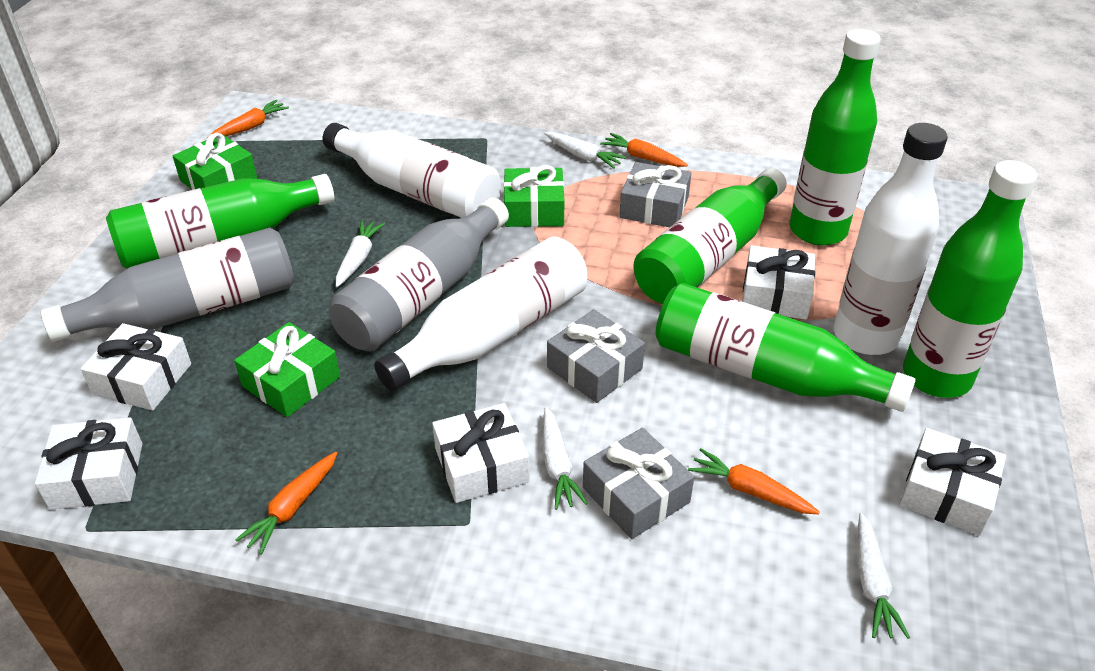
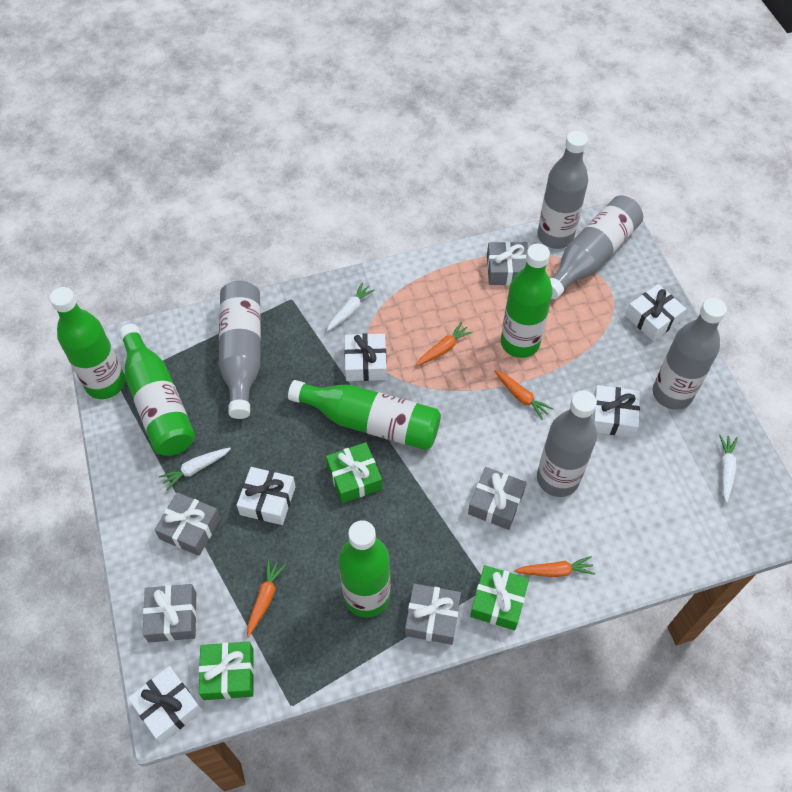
grey bottle: 2 -> 5
grey gift: 3 -> 5
white bottle: 3 -> 0
white carrot: 4 -> 3

